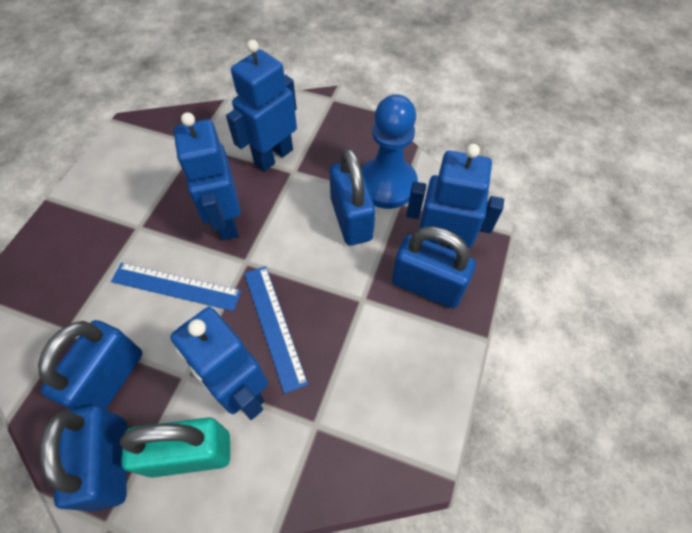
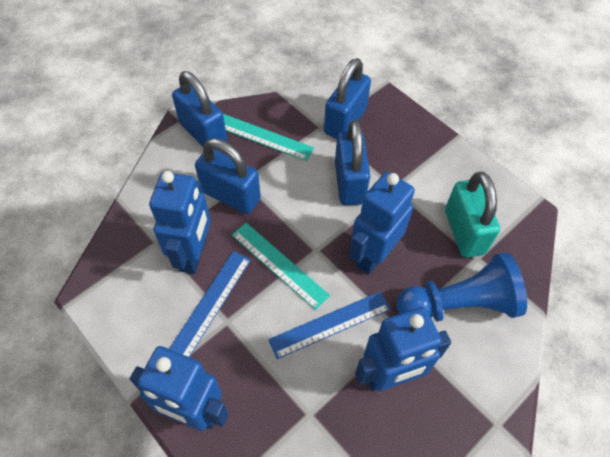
turquoise ruler: 0 -> 2

